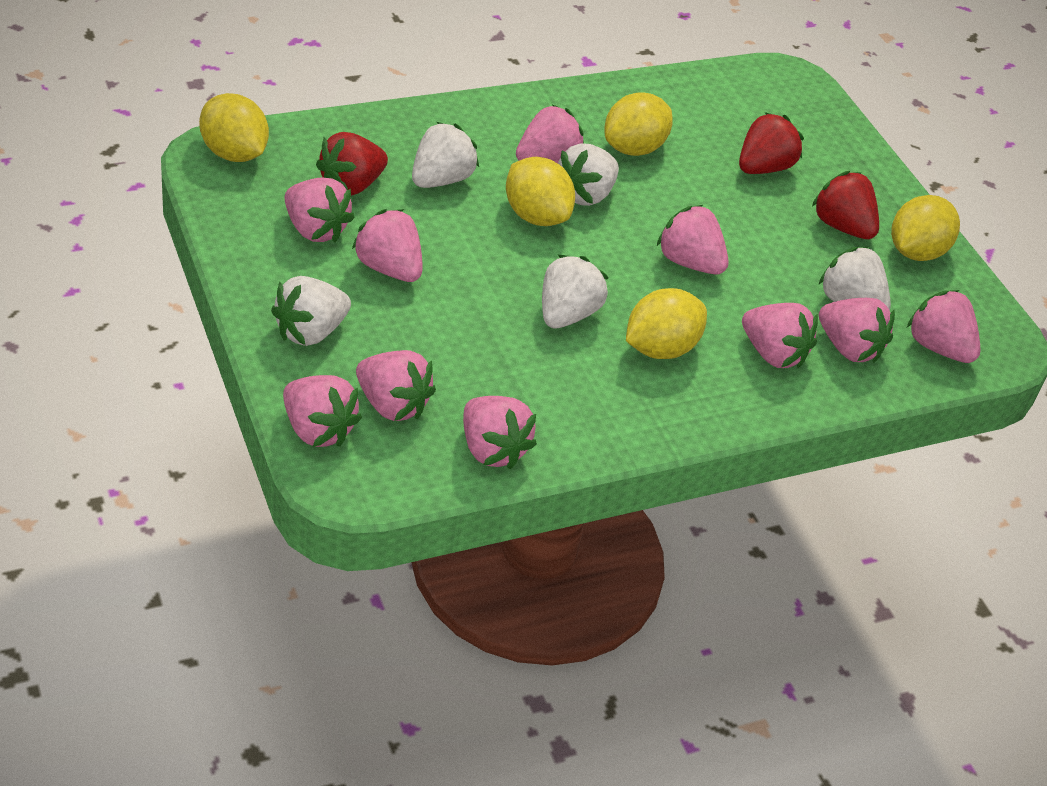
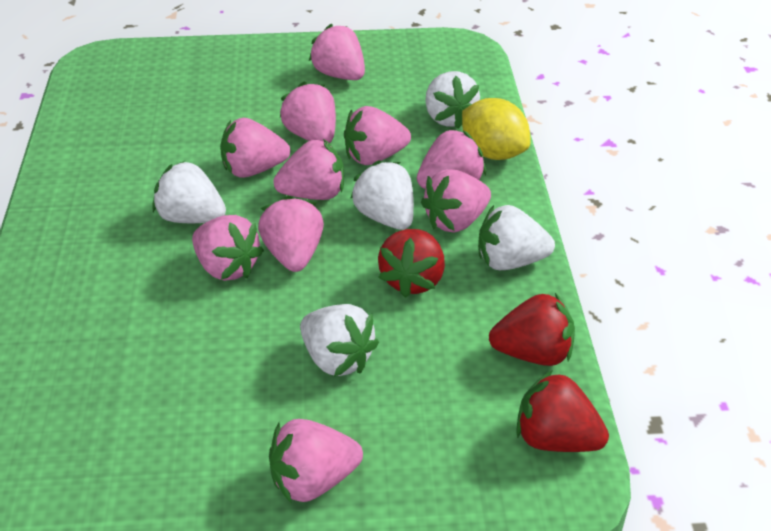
yellow lemon: 5 -> 1

